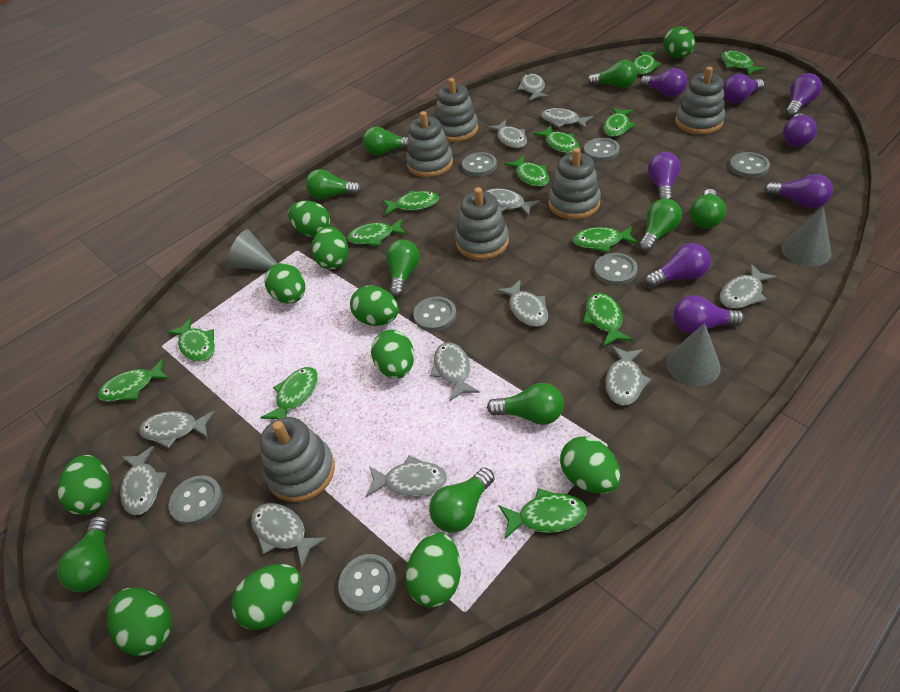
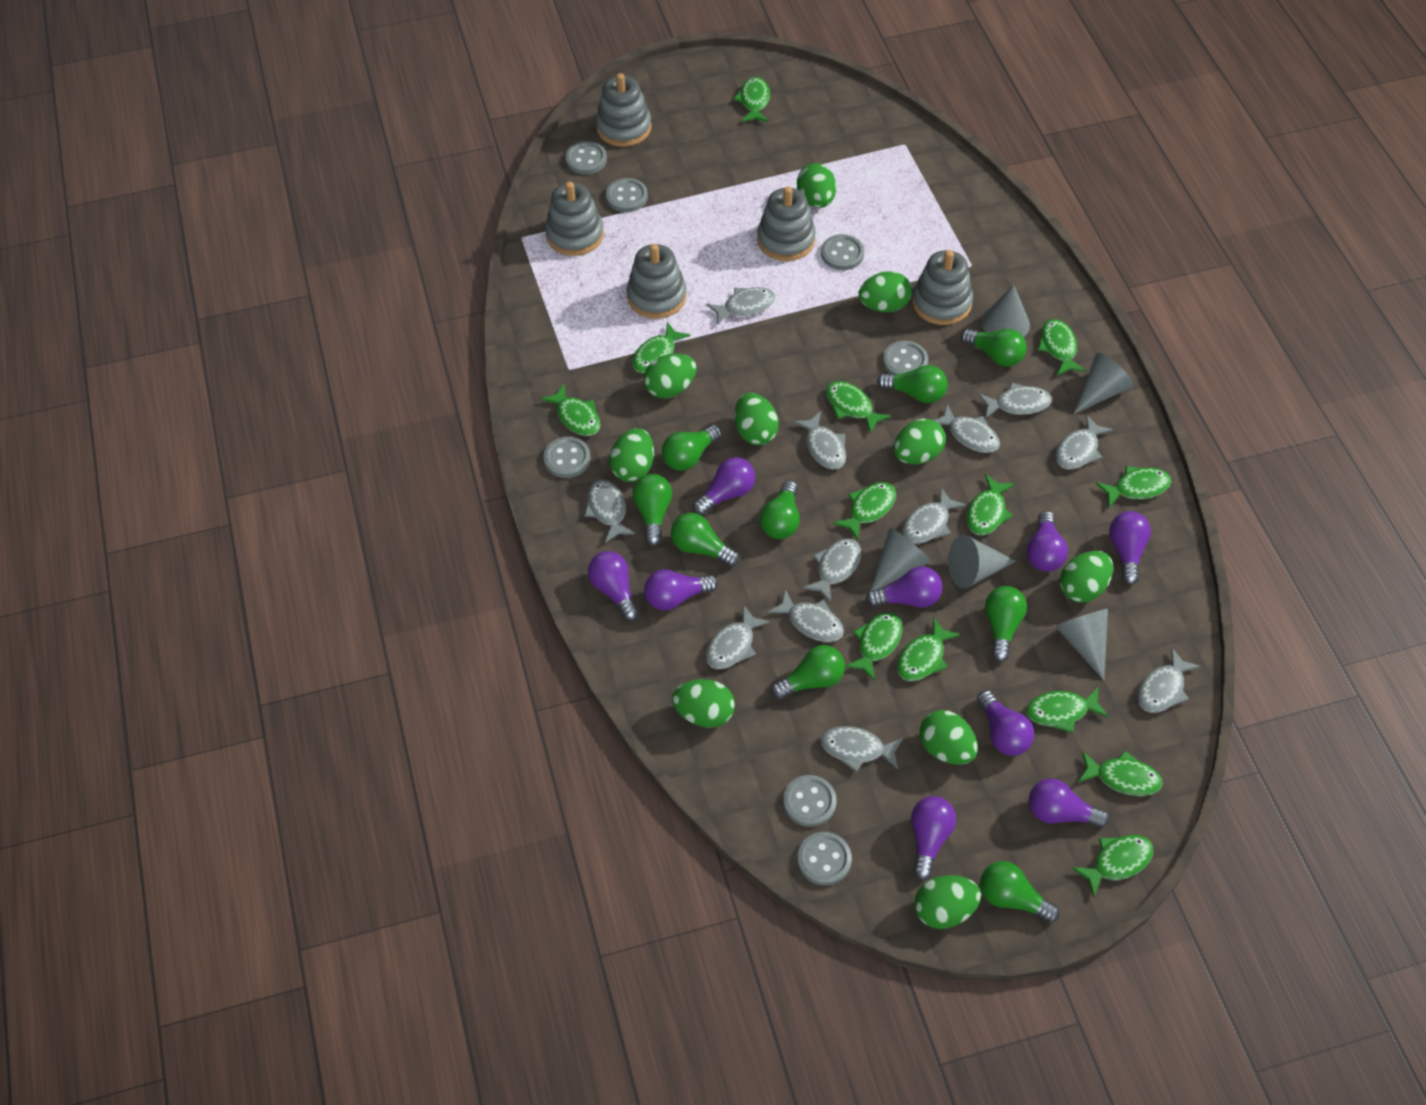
green egg: 11 -> 10
grey cone: 3 -> 5
grey stacking toy: 6 -> 5
purple light bulb: 8 -> 9

